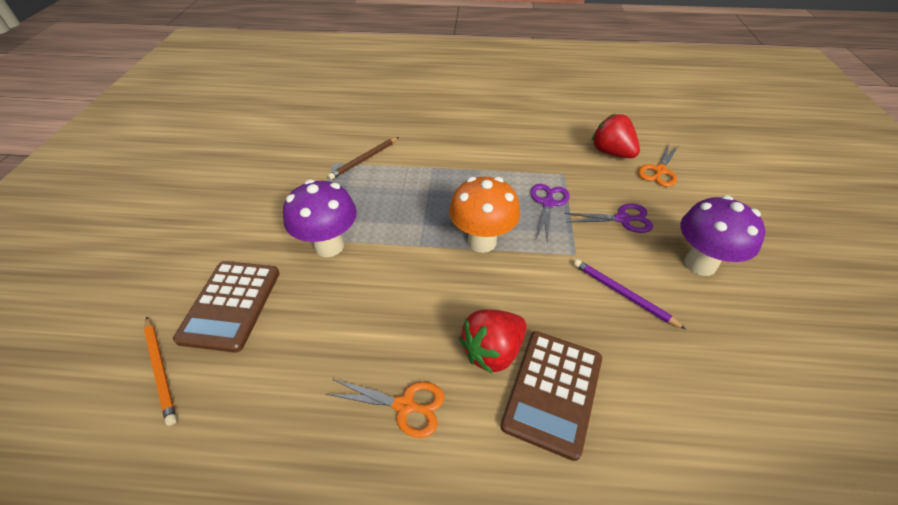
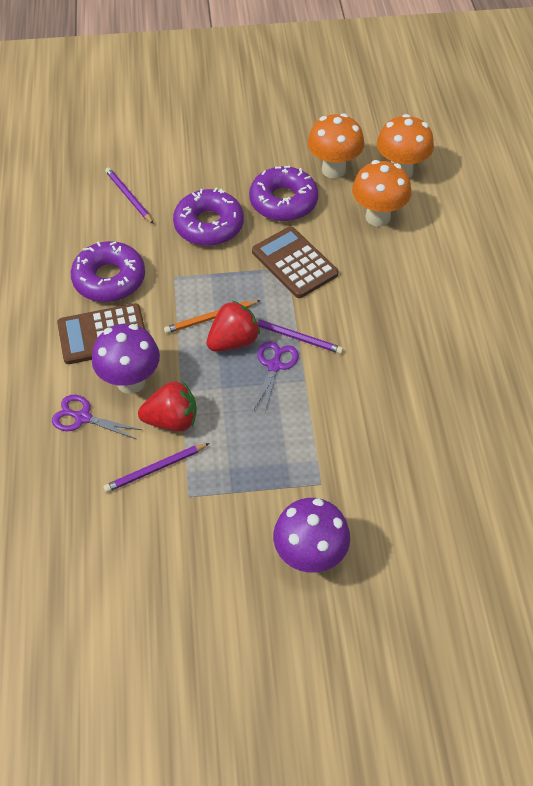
brown pencil: 1 -> 0
orange mushroom: 1 -> 3
orange scissors: 2 -> 0
purple donut: 0 -> 3
purple pencil: 1 -> 3

